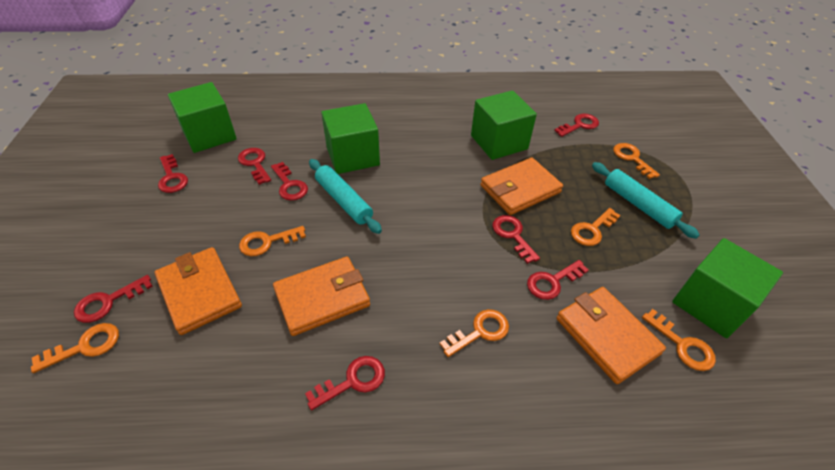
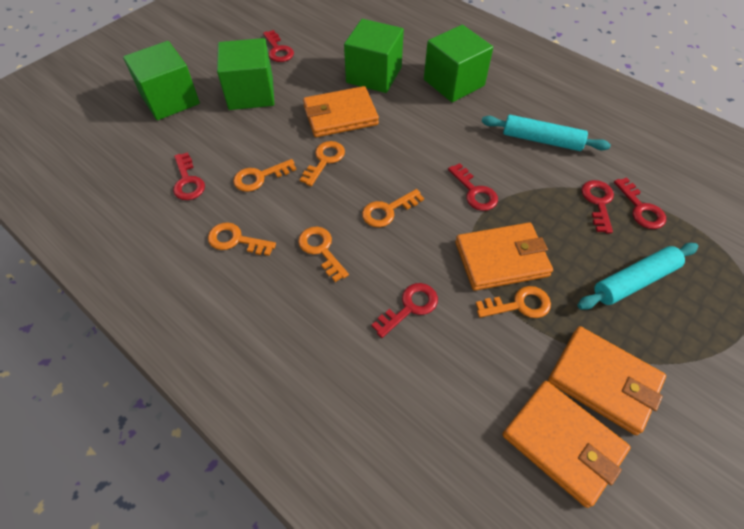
red key: 8 -> 6

